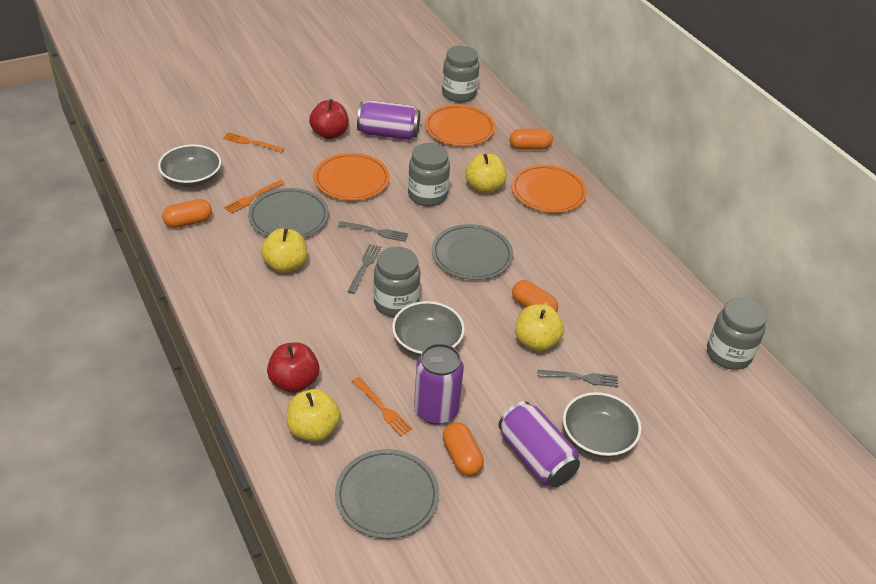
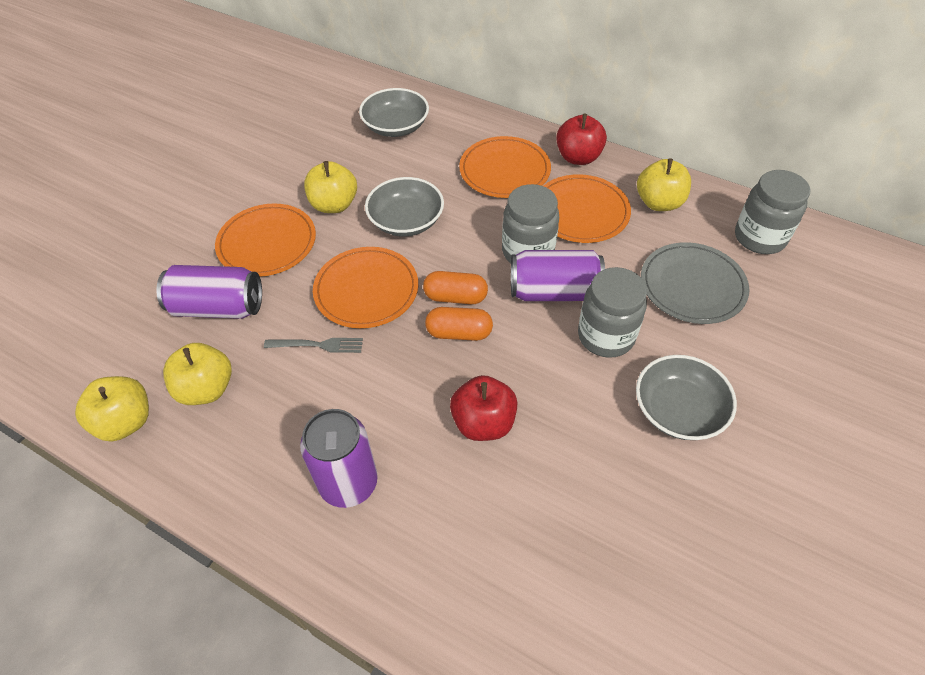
grey fork: 3 -> 1
grey jar: 4 -> 3
grey plate: 3 -> 1
orange capsule: 4 -> 2
orange fork: 3 -> 0
orange plate: 3 -> 4

